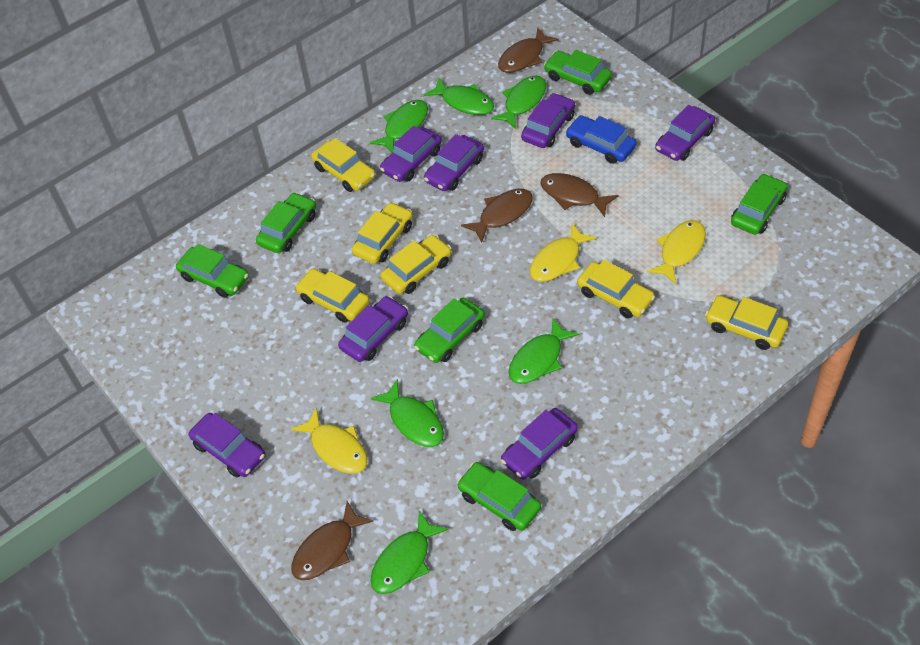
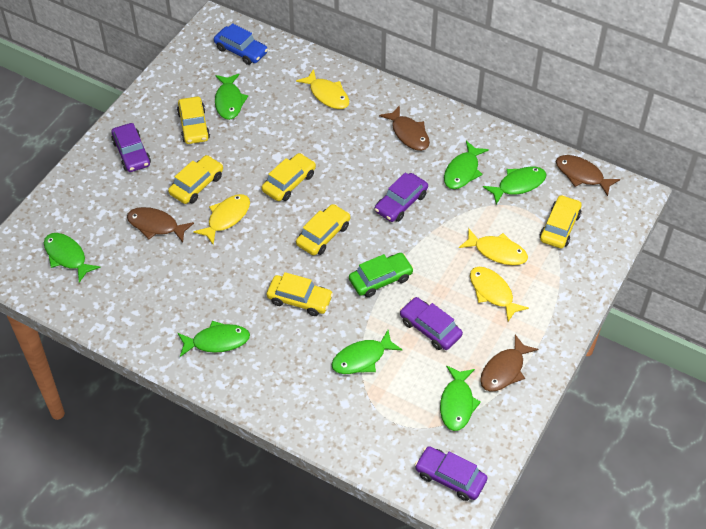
green car: 6 -> 1
green fish: 6 -> 7
purple car: 7 -> 4
yellow fish: 3 -> 4

